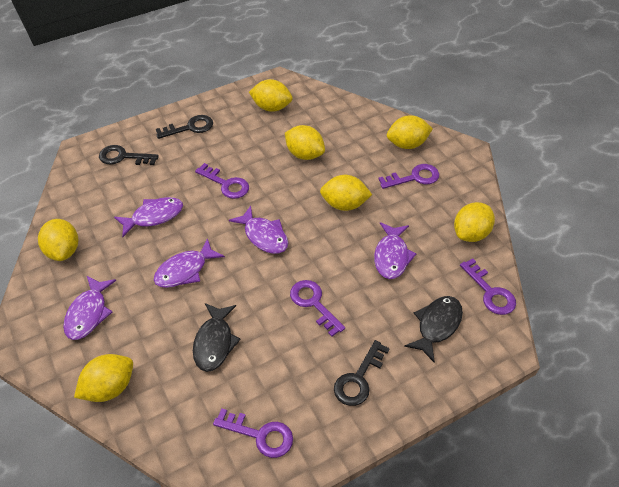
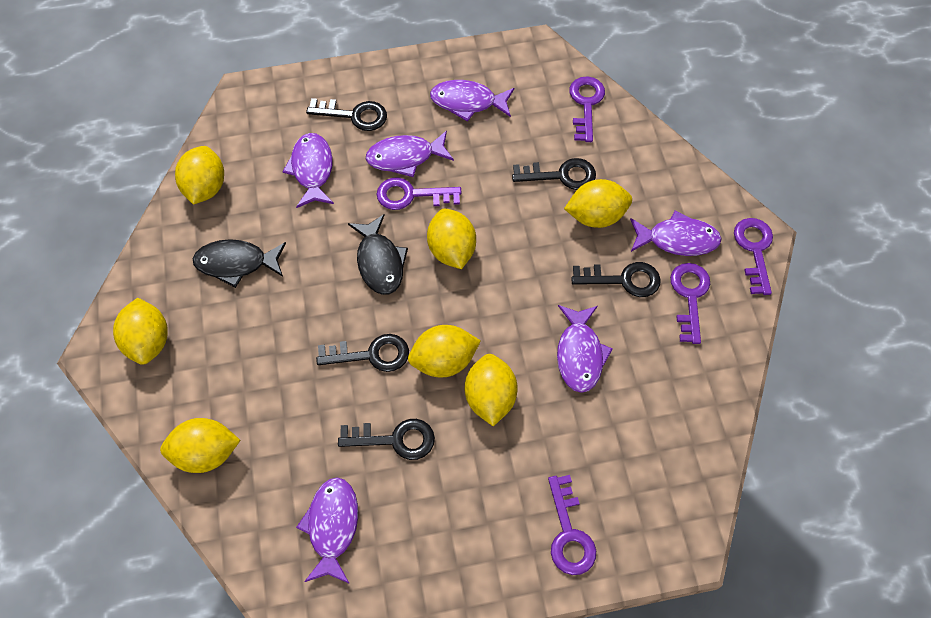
black key: 3 -> 5
purple fish: 5 -> 6

